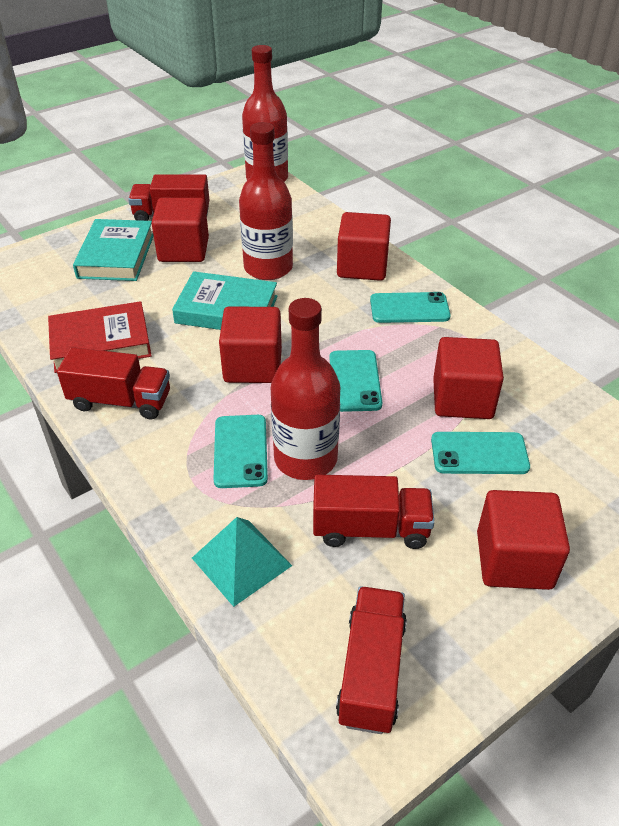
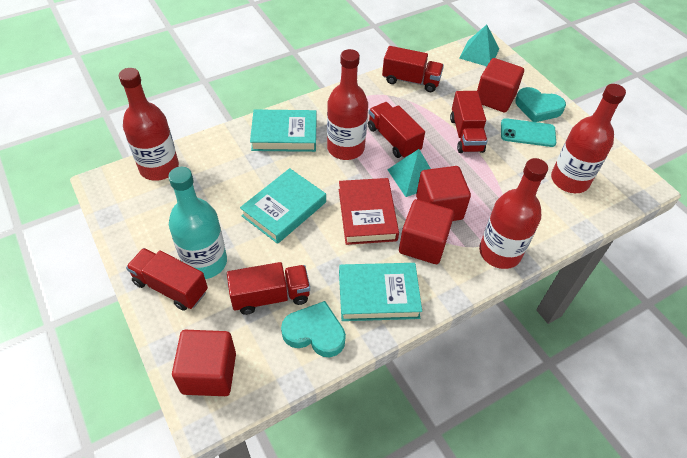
red bottle: 3 -> 4
red cube: 5 -> 4
red truck: 4 -> 5
turquoise book: 2 -> 3
turquoise bottle: 0 -> 1
turquoise heart: 0 -> 2
turquoise phone: 4 -> 1
turquoise pyramid: 1 -> 2

